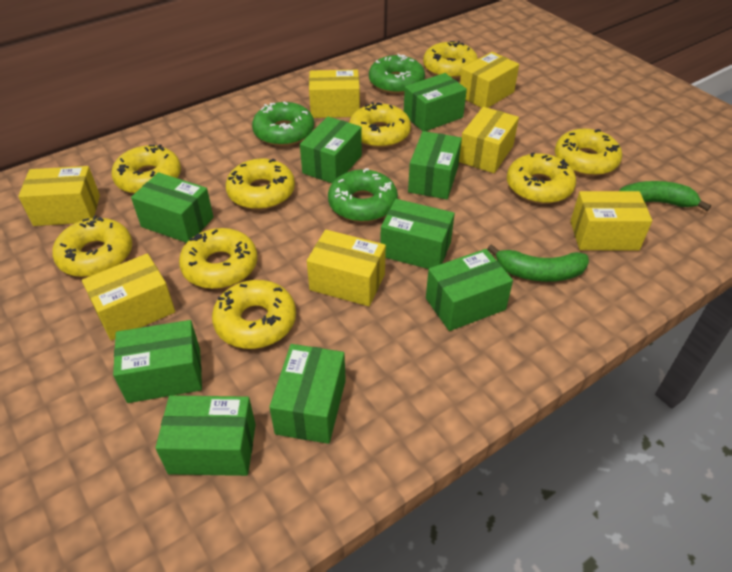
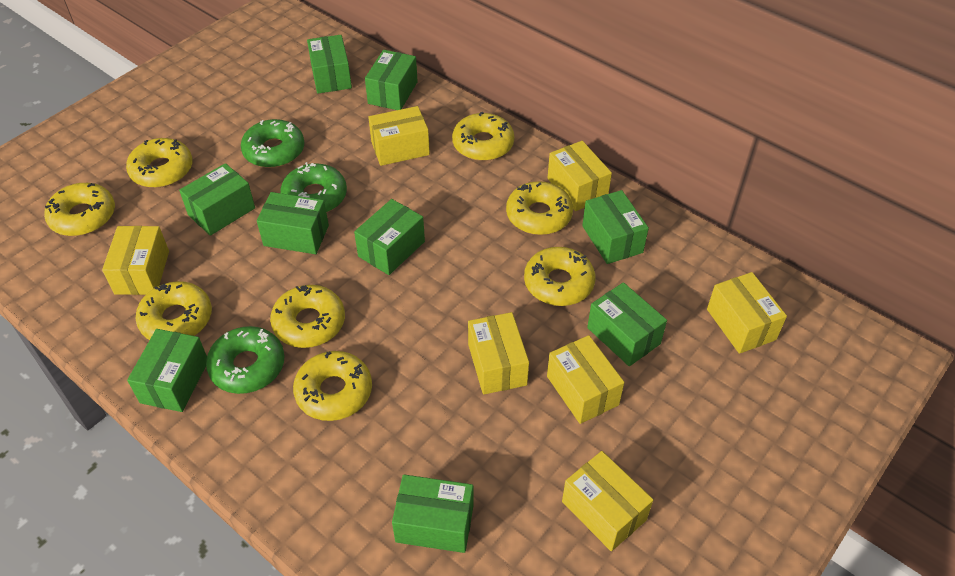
green banana: 2 -> 0
yellow donut: 9 -> 8

